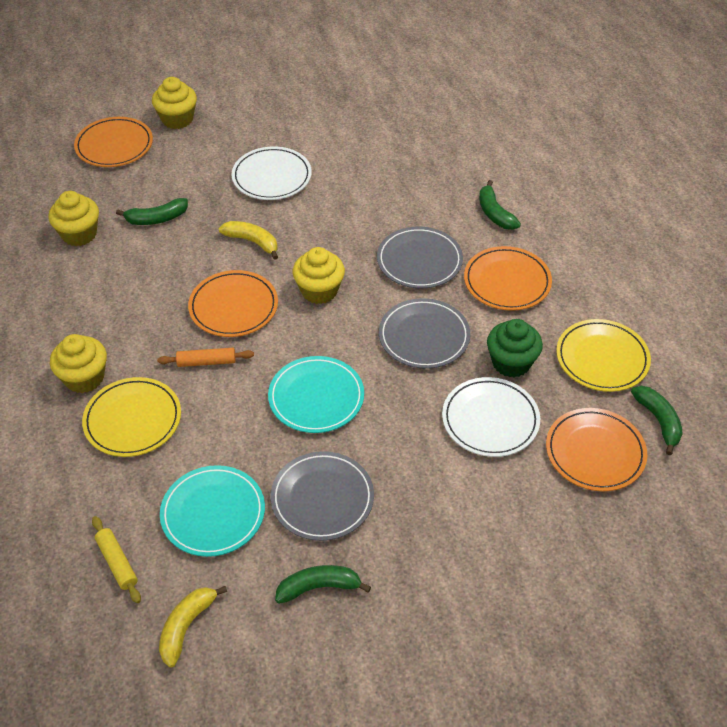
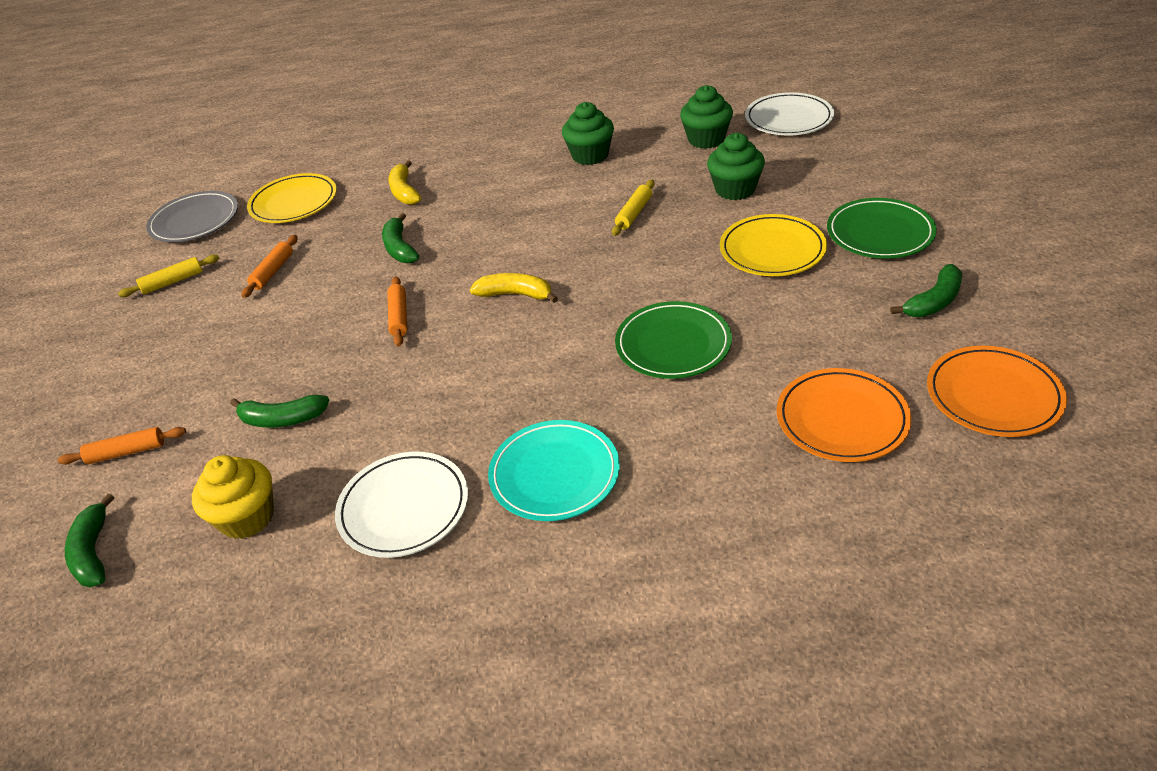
green cupcake: 1 -> 3
green plate: 0 -> 2
grey plate: 3 -> 1
orange plate: 4 -> 2
orange rolling pin: 1 -> 3
turquoise plate: 2 -> 1
yellow cupcake: 4 -> 1
yellow rolling pin: 1 -> 2

